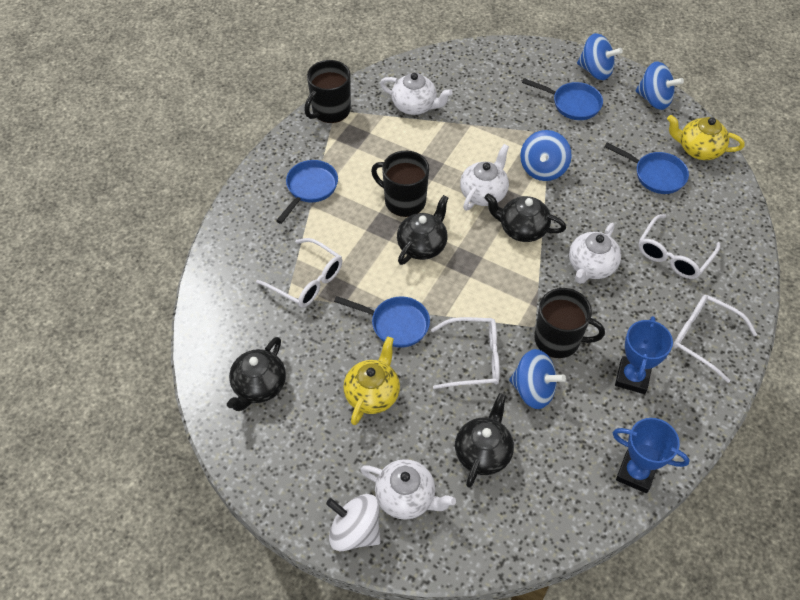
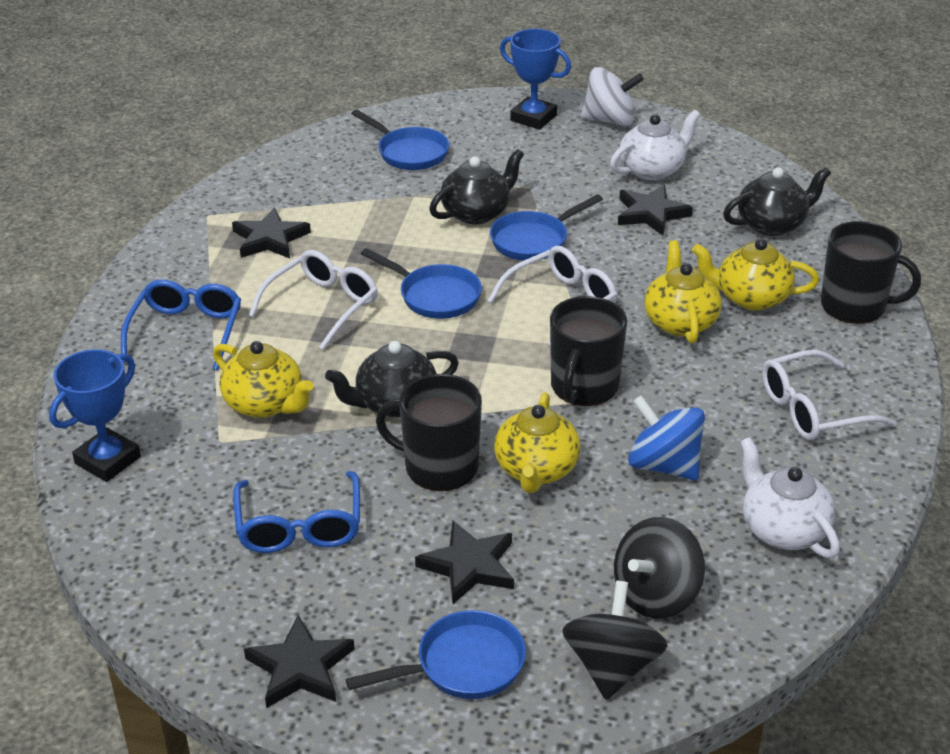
black spinning top: 0 -> 2
black star: 0 -> 4
black teapot: 4 -> 3
blue glasses: 0 -> 2
blue spinning top: 4 -> 1
white glasses: 4 -> 3
white teapot: 4 -> 2
yellow teapot: 2 -> 4

